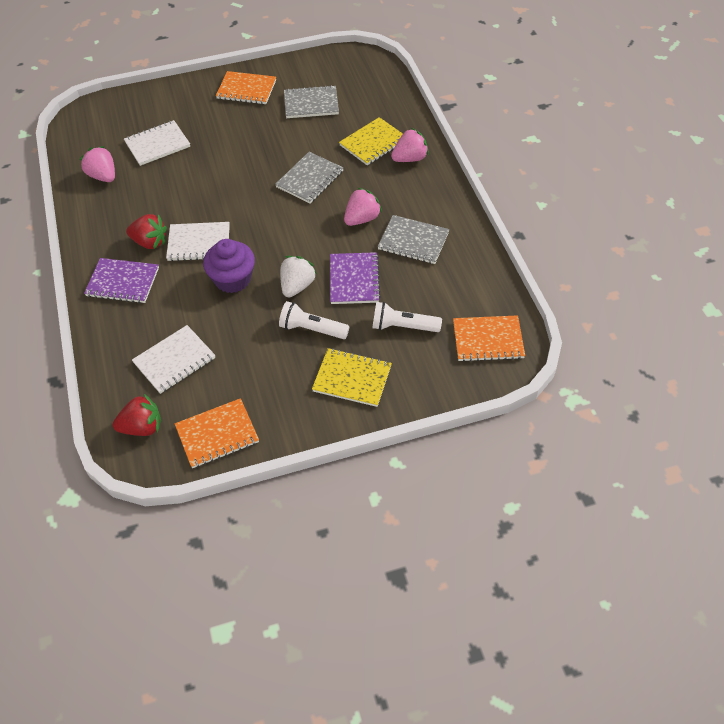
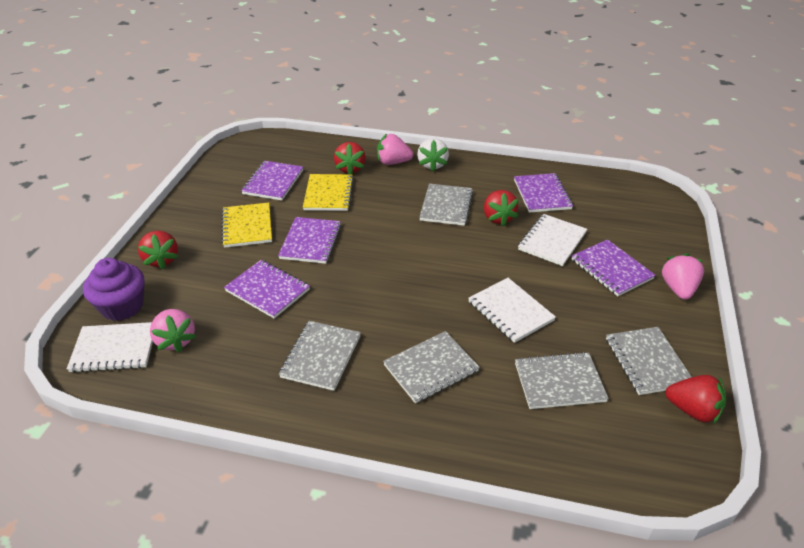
grey notebook: 3 -> 5
orange notebook: 3 -> 0
purple notebook: 2 -> 5
red strawberry: 2 -> 4
white flashlight: 2 -> 0

